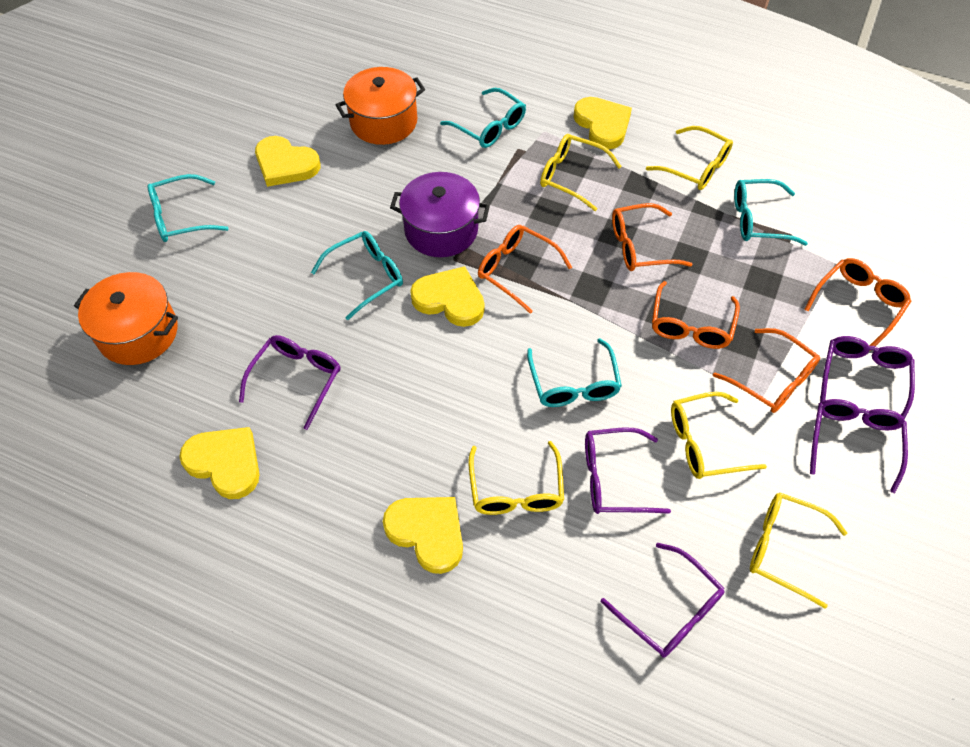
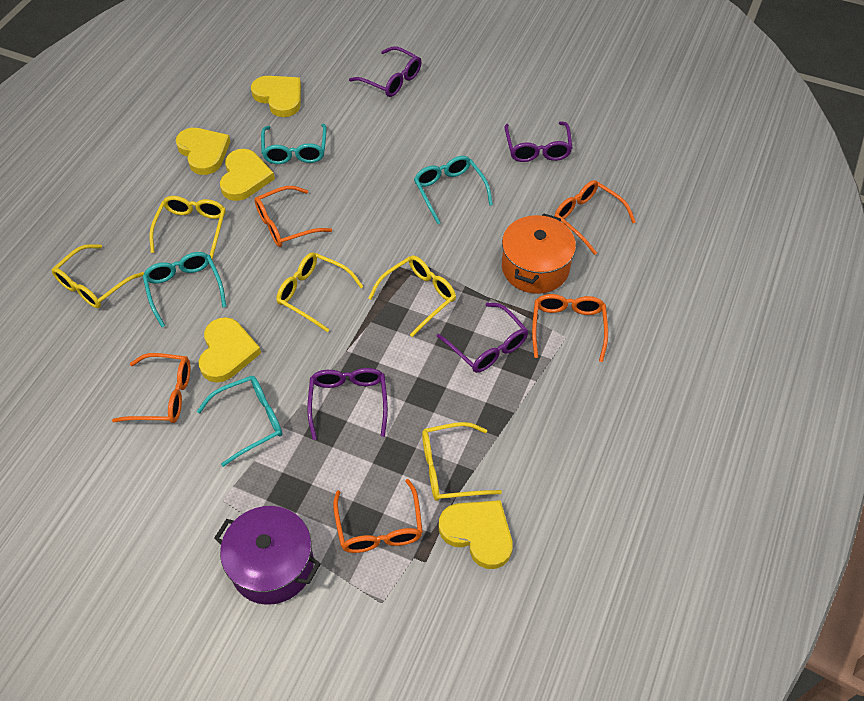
orange pot: 2 -> 1
purple glasses: 5 -> 4
turquoise glasses: 5 -> 4

